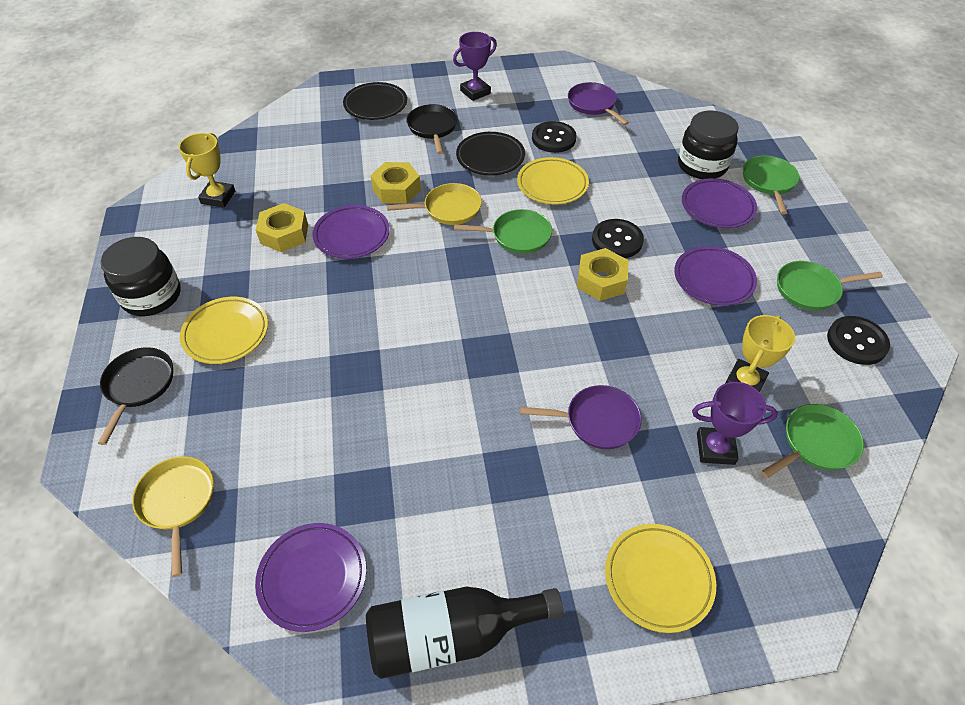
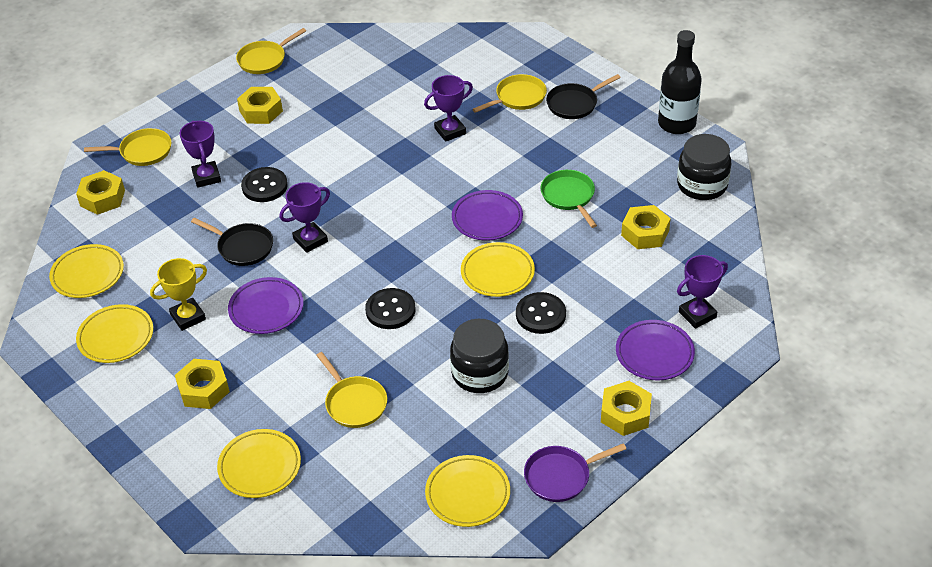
black plate: 2 -> 0
green pan: 4 -> 1
purple pan: 2 -> 1
purple plate: 4 -> 3
purple trophy: 2 -> 4
yellow nut: 3 -> 5
yellow pan: 2 -> 4
yellow plate: 3 -> 5
yellow trophy: 2 -> 1

